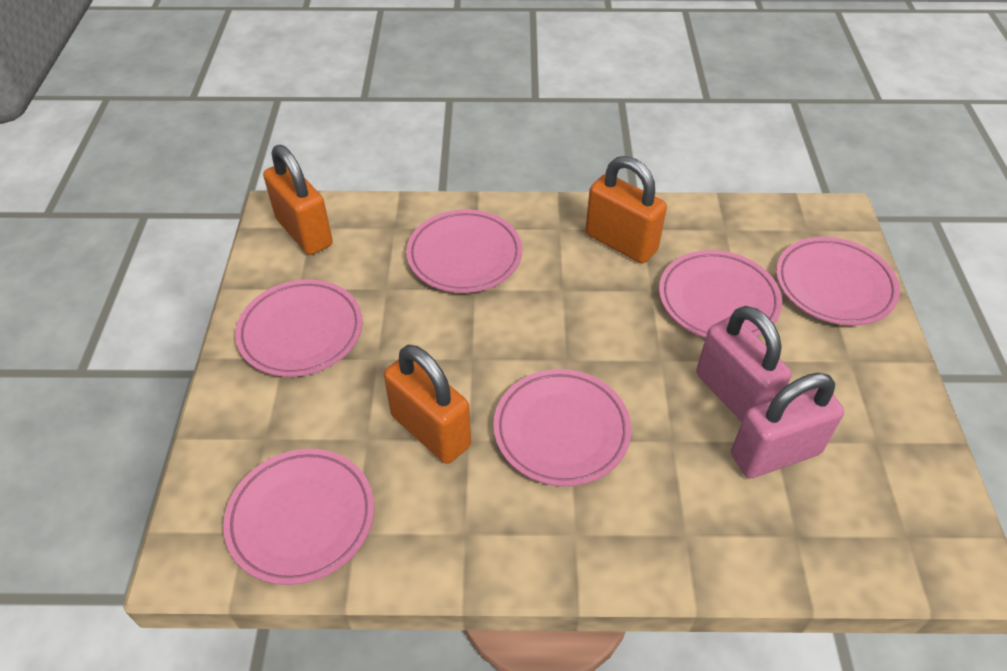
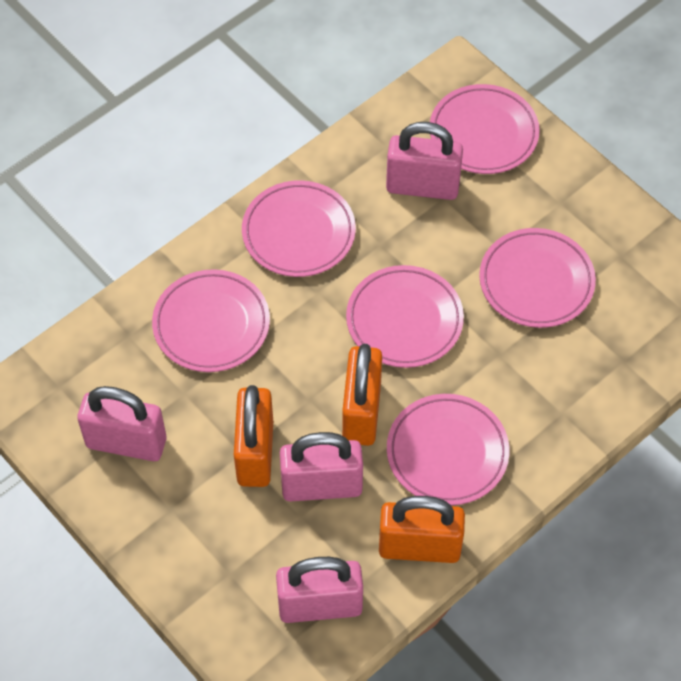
pink padlock: 2 -> 4

